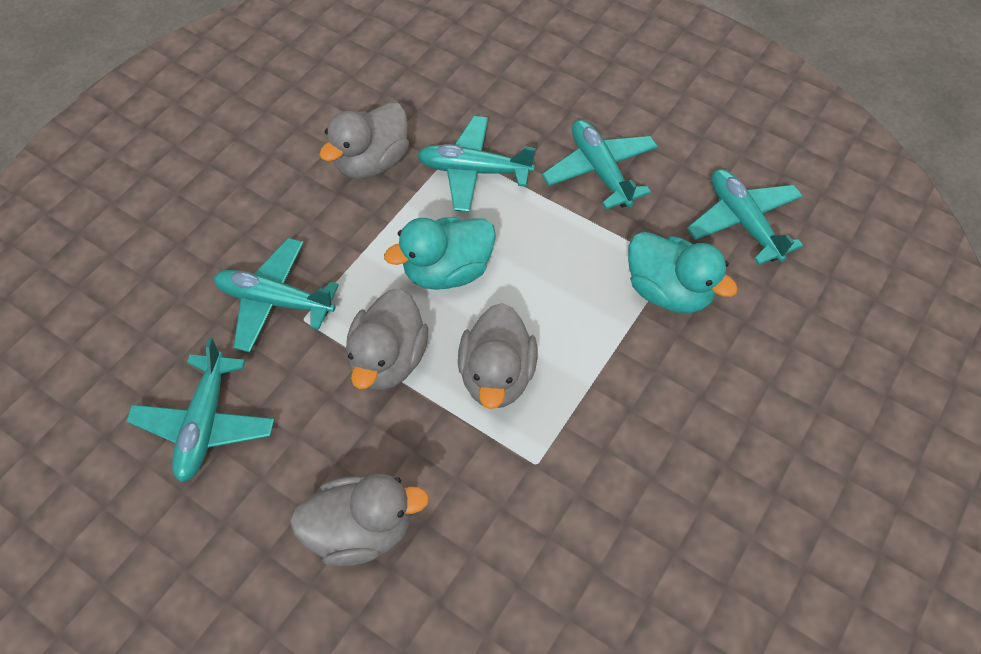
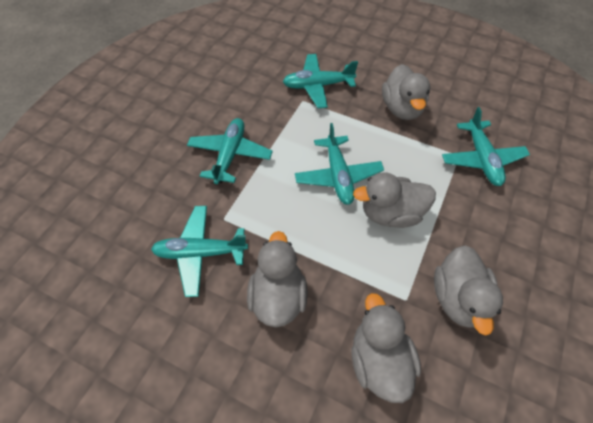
grey duck: 4 -> 5
turquoise duck: 2 -> 0

